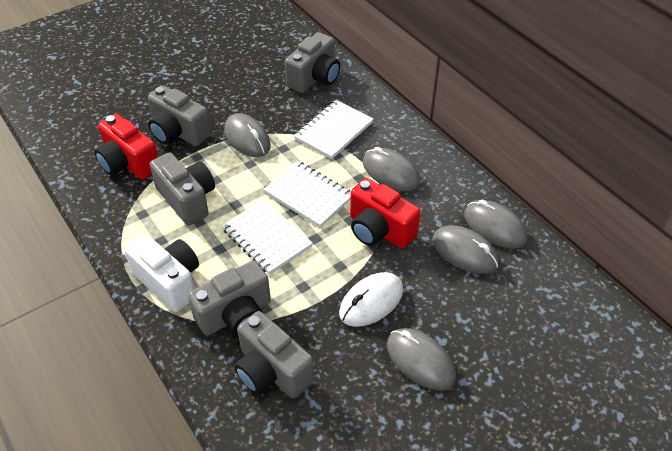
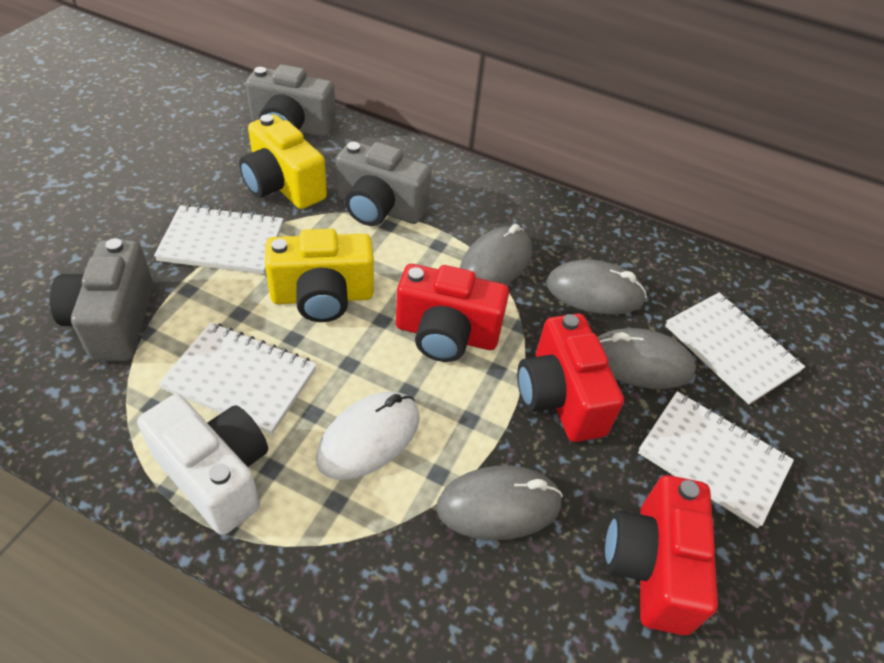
grey camera: 5 -> 3
grey mouse: 5 -> 4
red camera: 2 -> 3
white notebook: 3 -> 4
yellow camera: 0 -> 2

